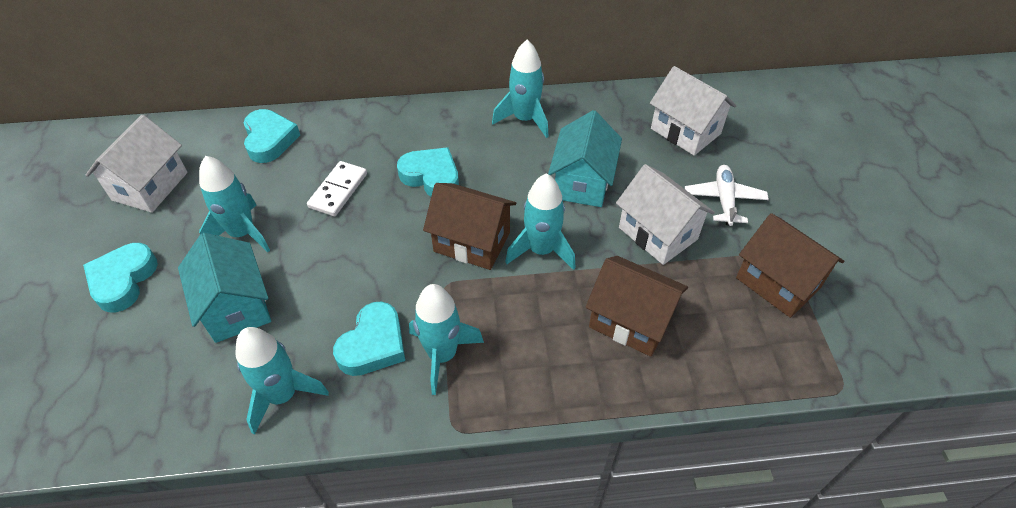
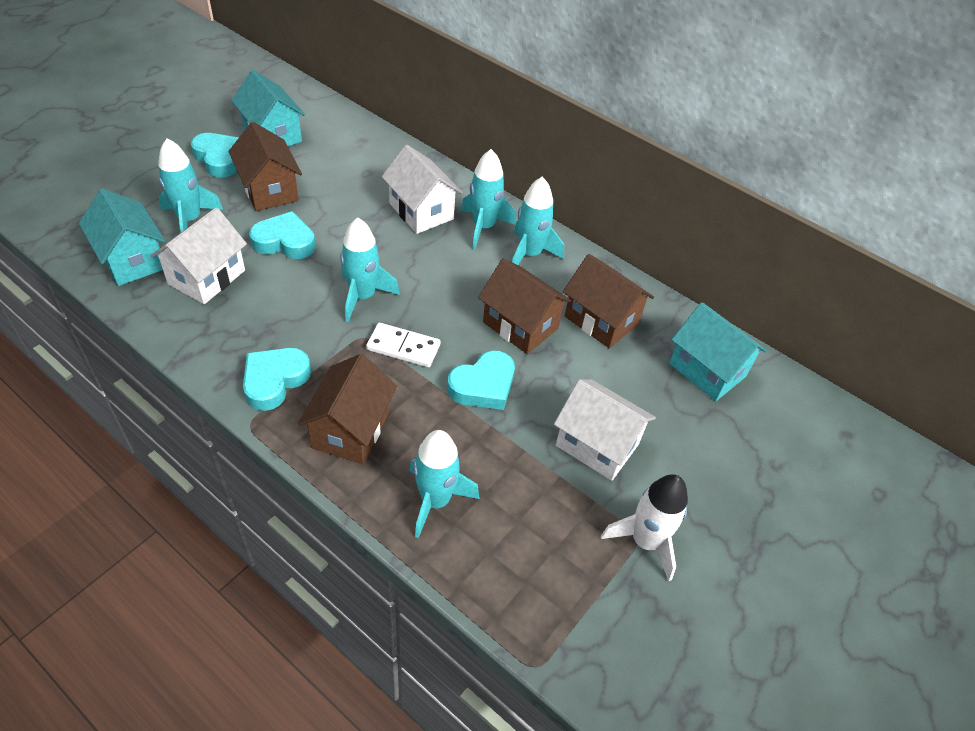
brown house: 3 -> 4
turquoise house: 2 -> 3
white plane: 1 -> 0
white rocket: 0 -> 1

